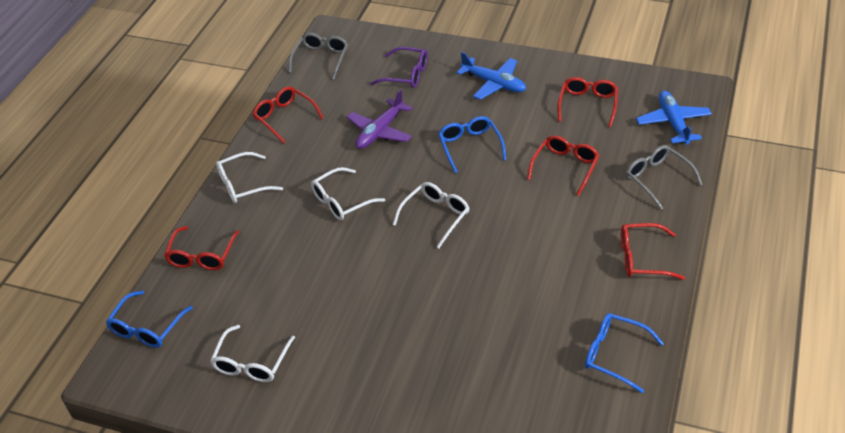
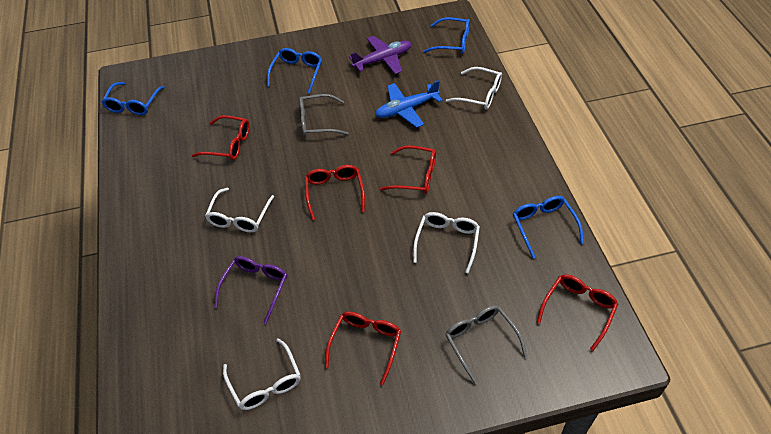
blue glasses: 3 -> 4
blue plane: 2 -> 1

